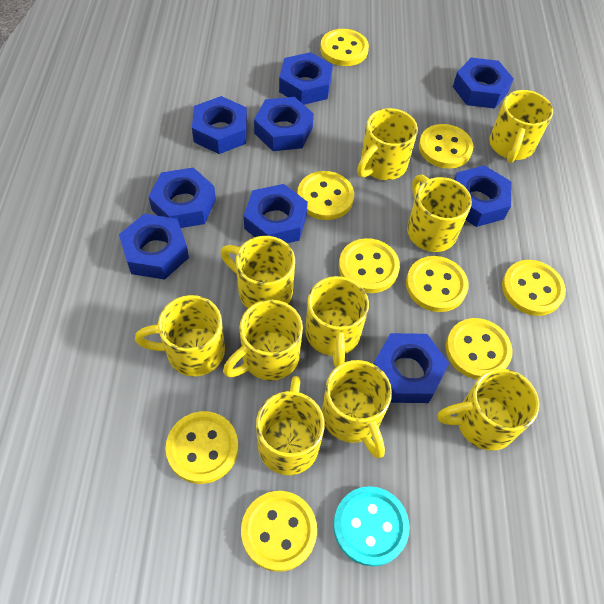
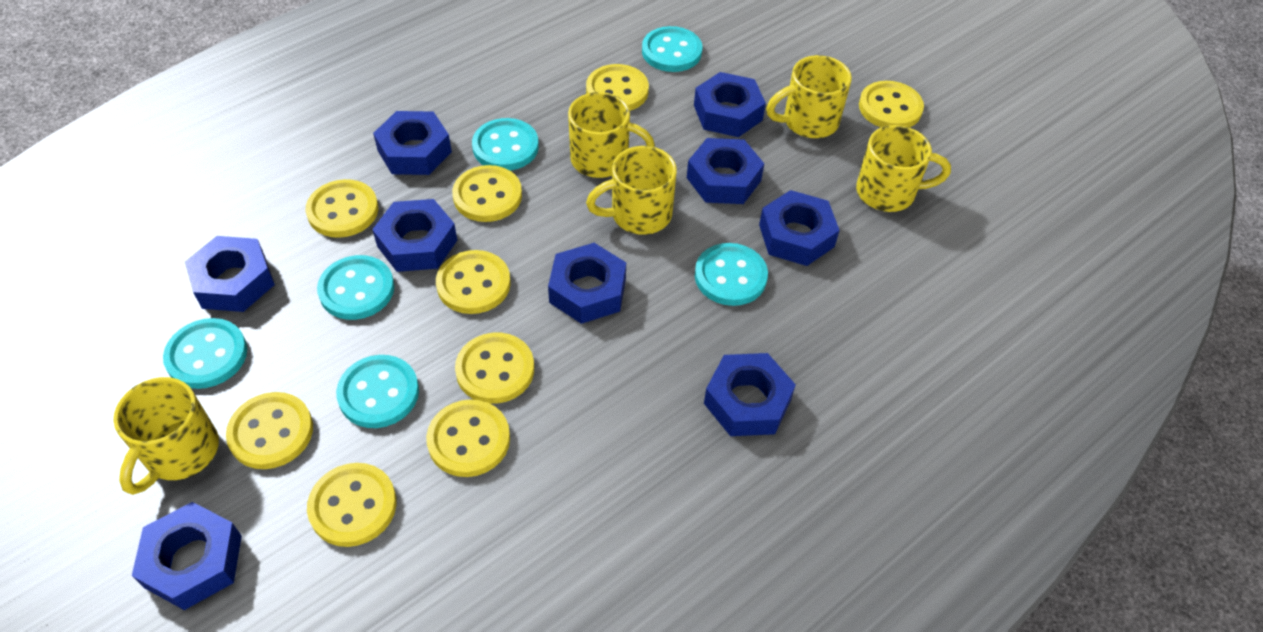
turquoise button: 1 -> 6
yellow mug: 10 -> 5

